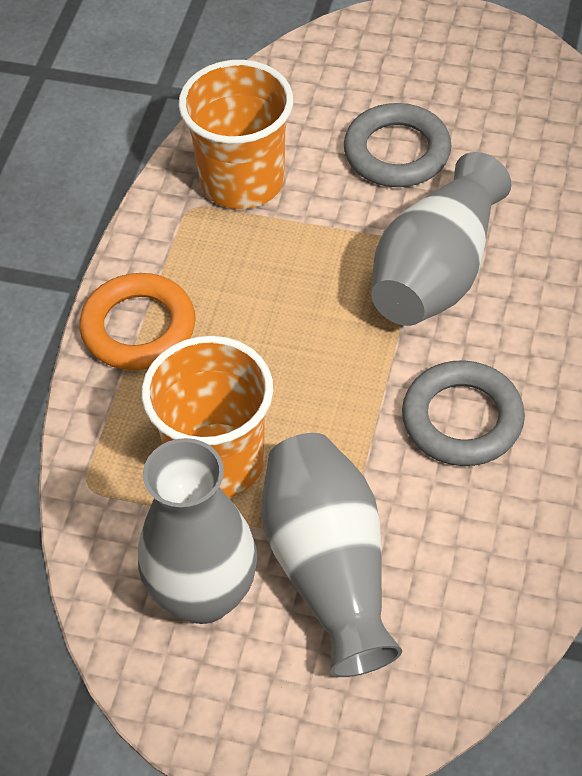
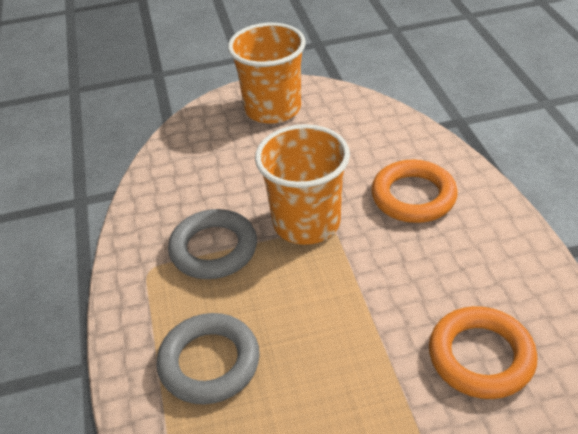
grey vase: 3 -> 0
orange ring: 1 -> 2

